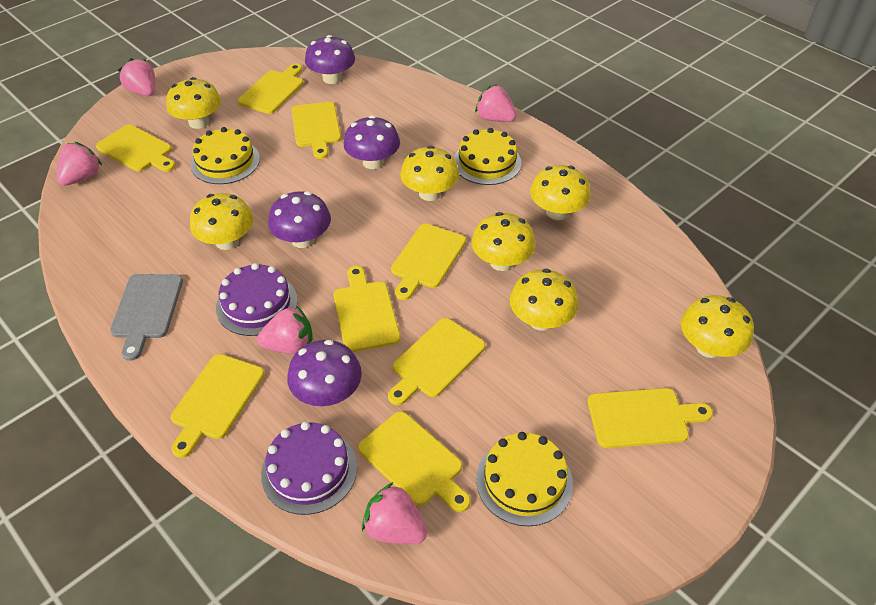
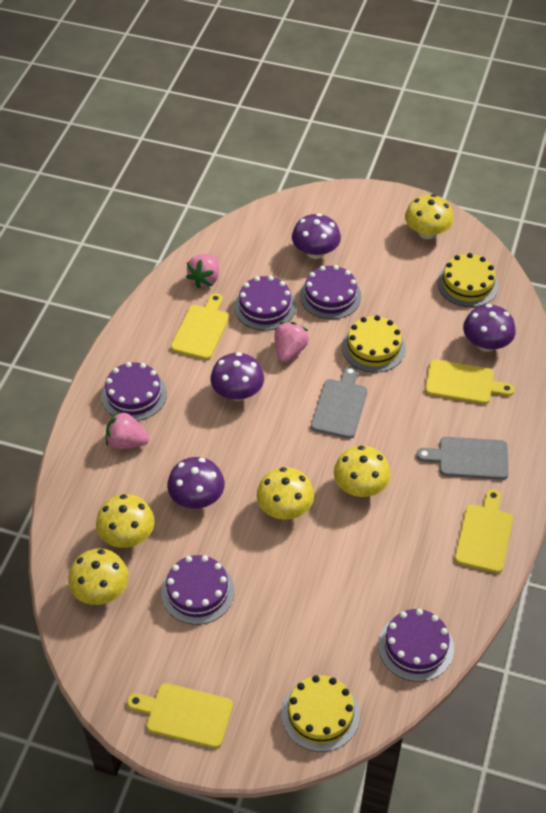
grey cutting board: 1 -> 2
pink strawberry: 5 -> 3
purple cake: 2 -> 5
yellow cutting board: 9 -> 4
yellow mushroom: 7 -> 5

